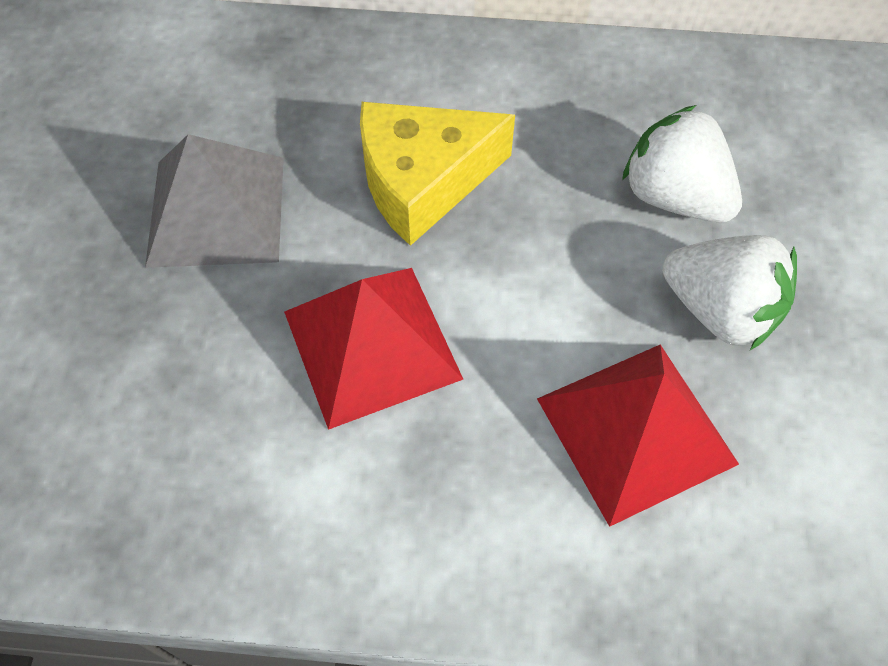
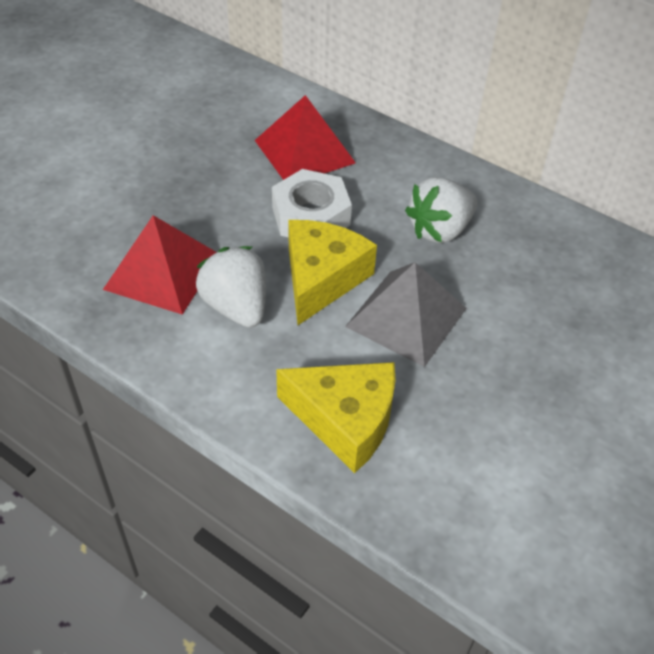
white nut: 0 -> 1
yellow cheese: 1 -> 2

